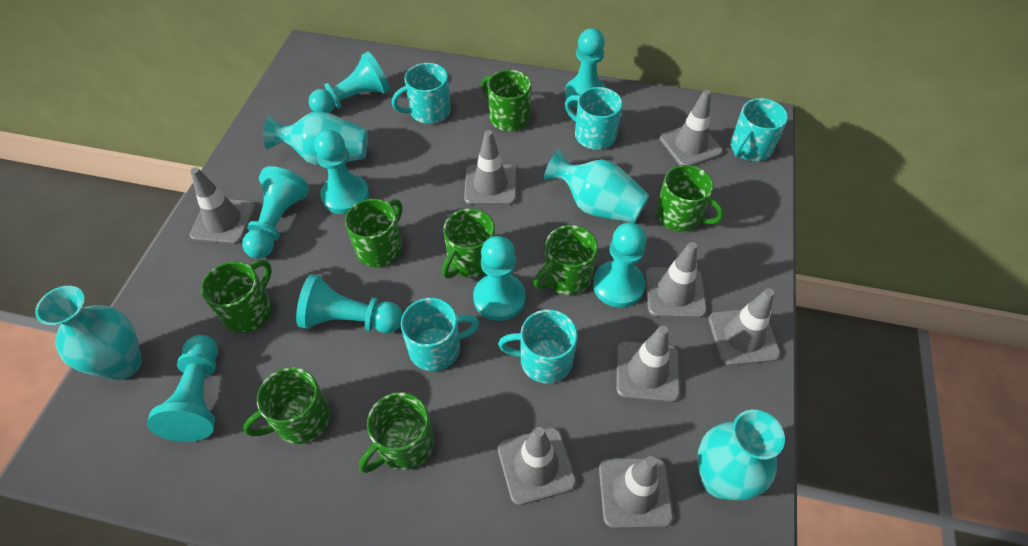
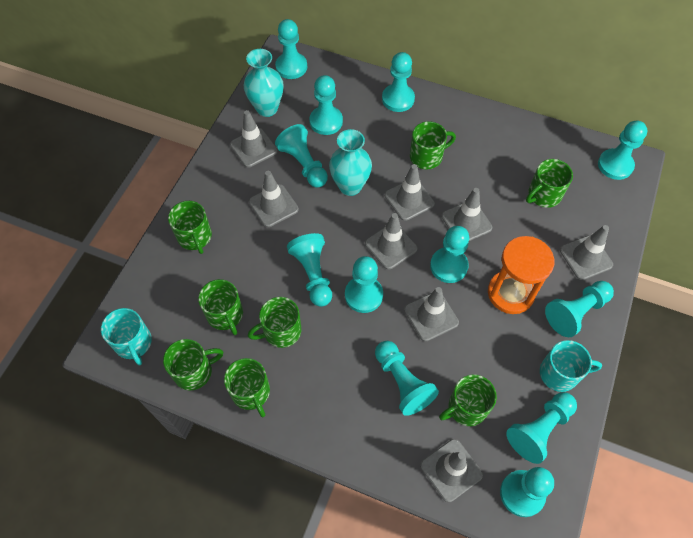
orange hourglass: 0 -> 1
turquoise mug: 5 -> 2
turquoise pawn: 8 -> 12
turquoise vase: 4 -> 2

